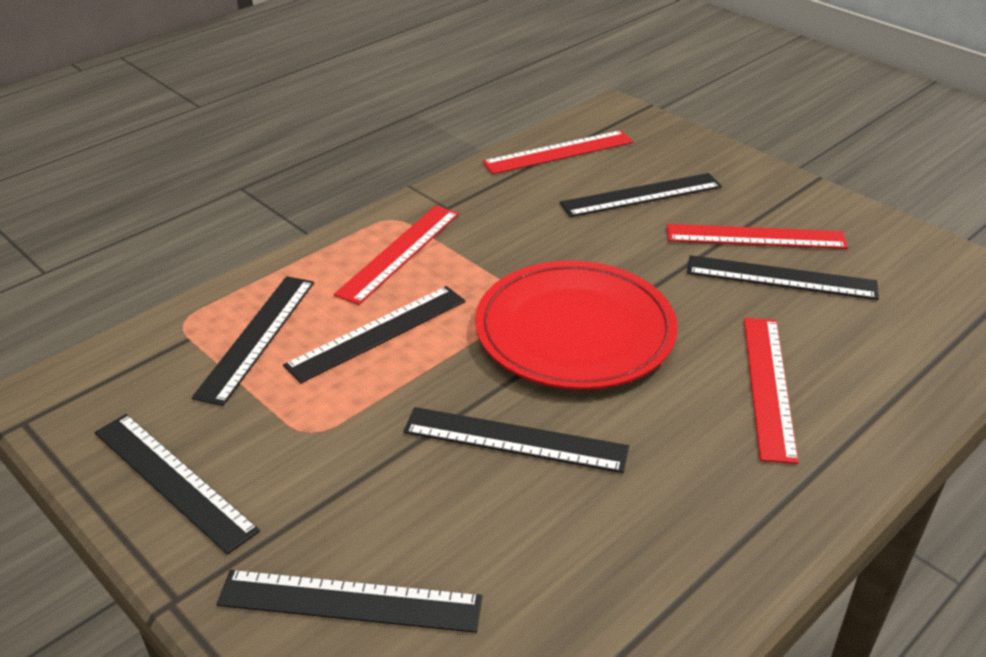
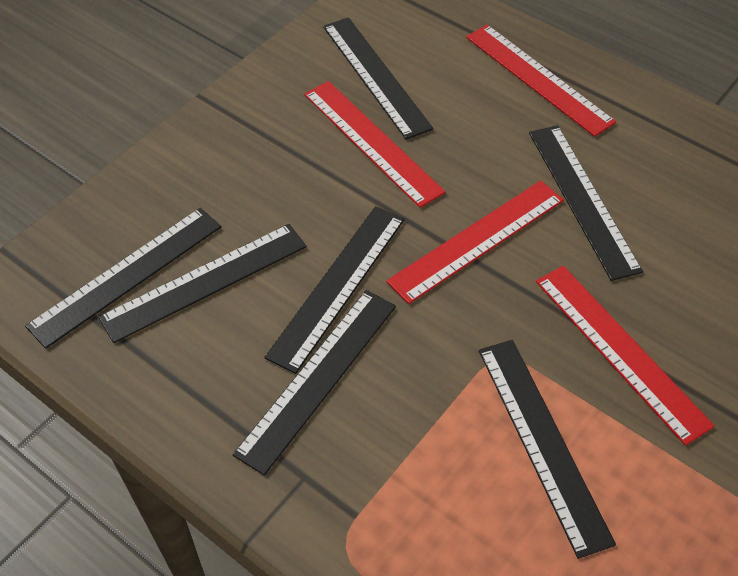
red plate: 1 -> 0

